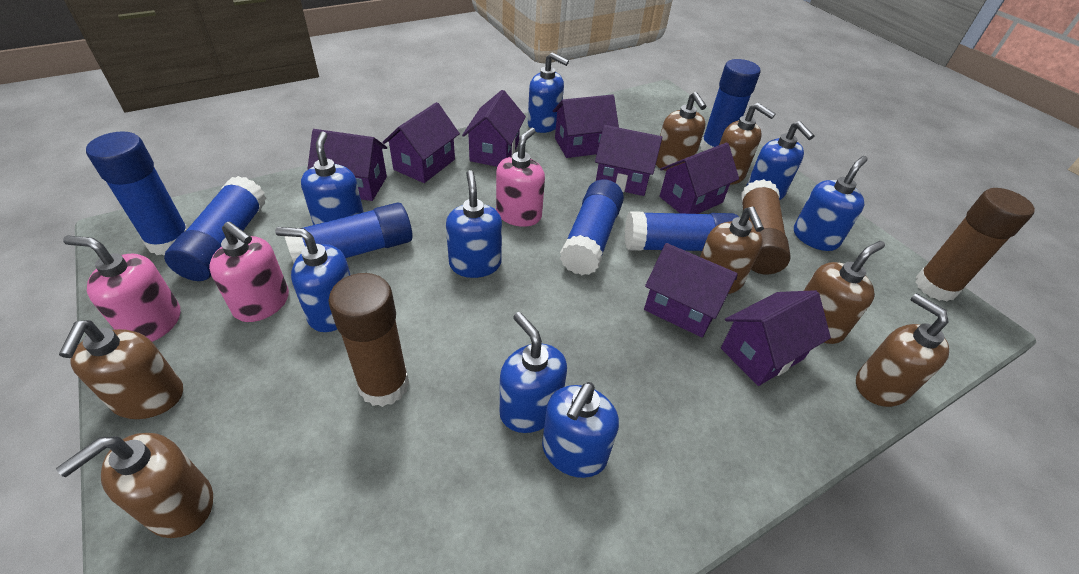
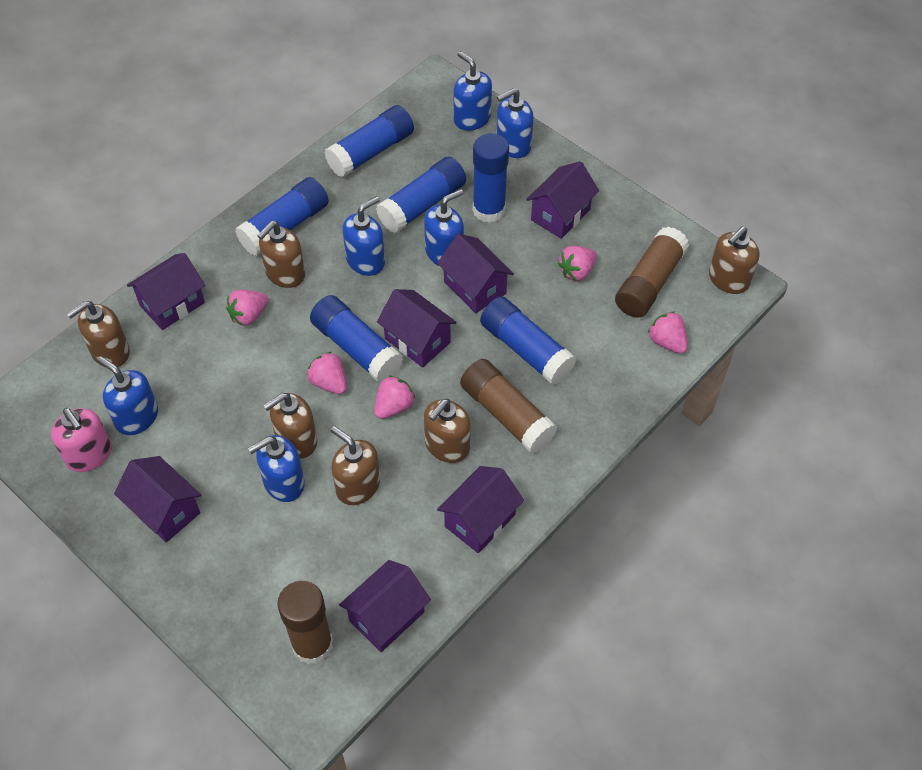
blue soap dispenser: 8 -> 6
brown soap dispenser: 7 -> 6
pink soap dispenser: 3 -> 1
pink strawberry: 0 -> 5
purple house: 8 -> 7

